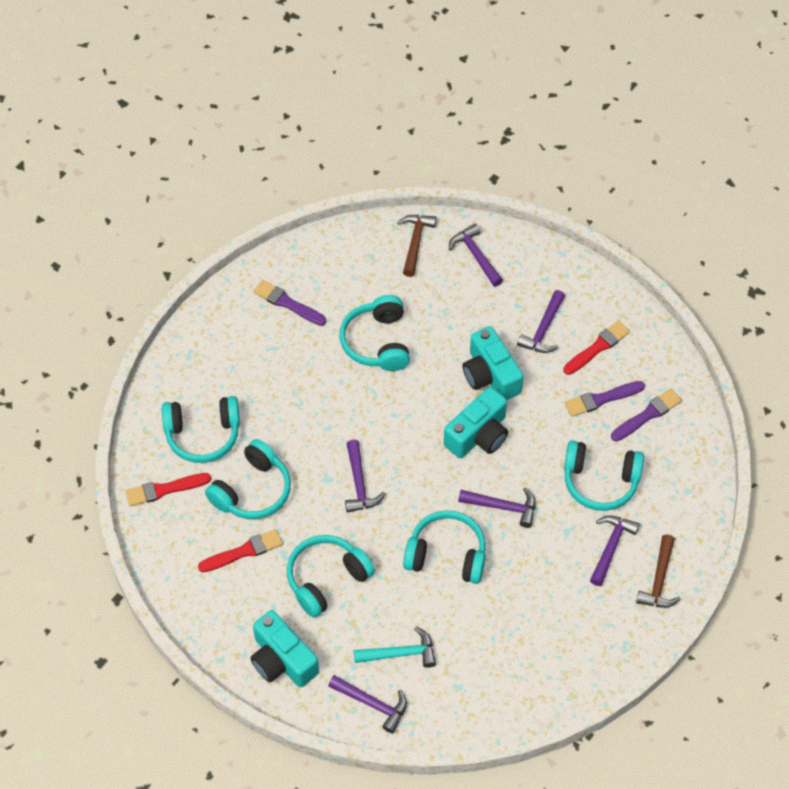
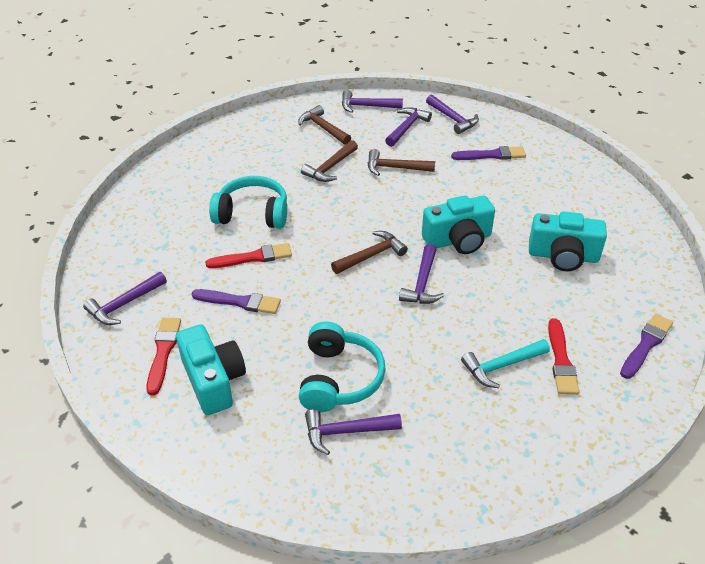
brown hammer: 2 -> 4
turquoise headphones: 6 -> 2

